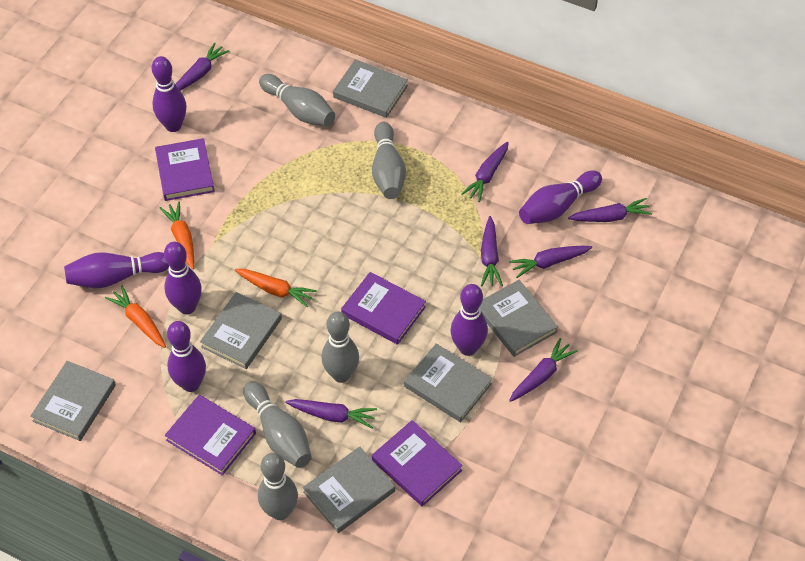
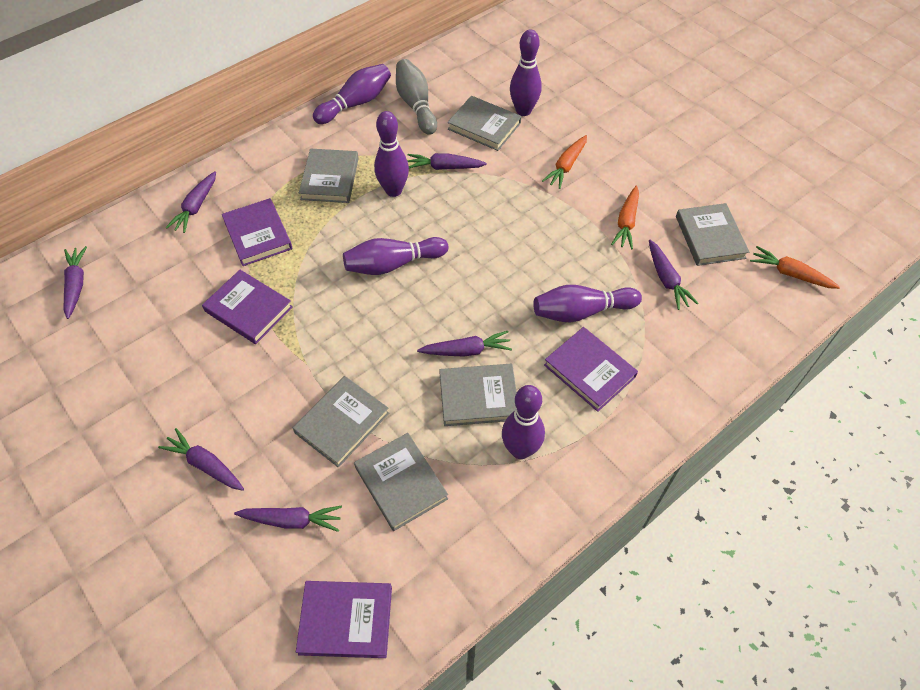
grey bowling pin: 5 -> 1

